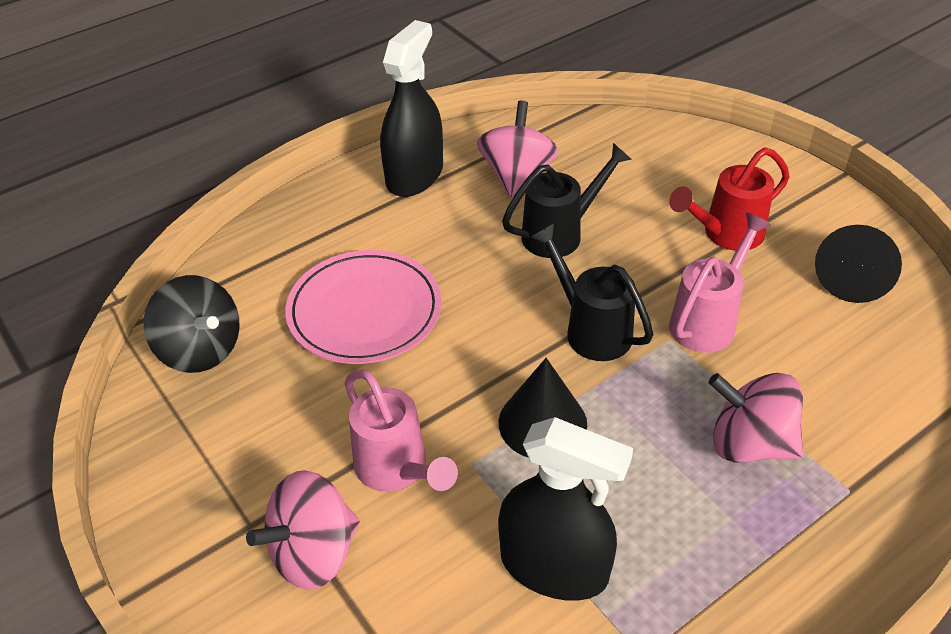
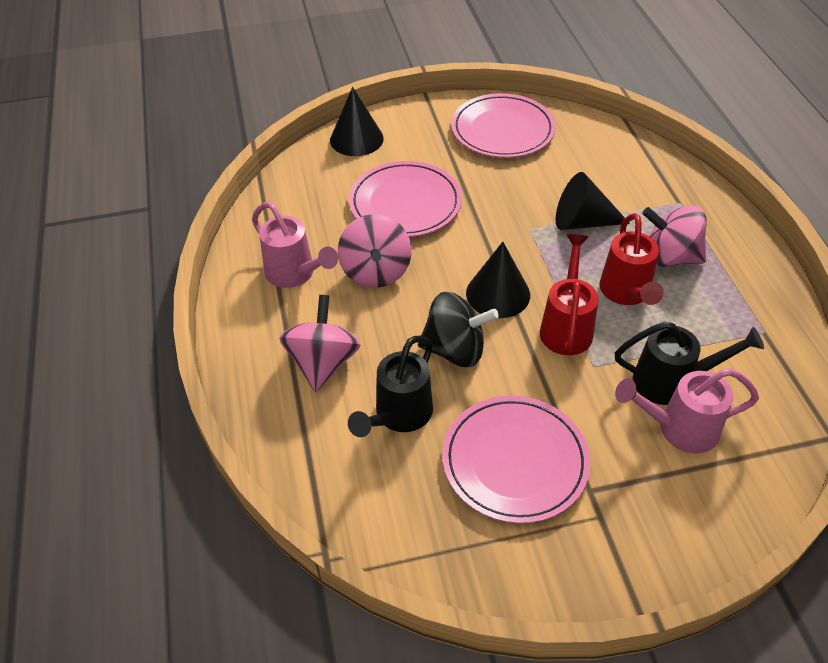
black cone: 2 -> 3
black spray bottle: 2 -> 0
pink plate: 1 -> 3
red watering can: 1 -> 2

